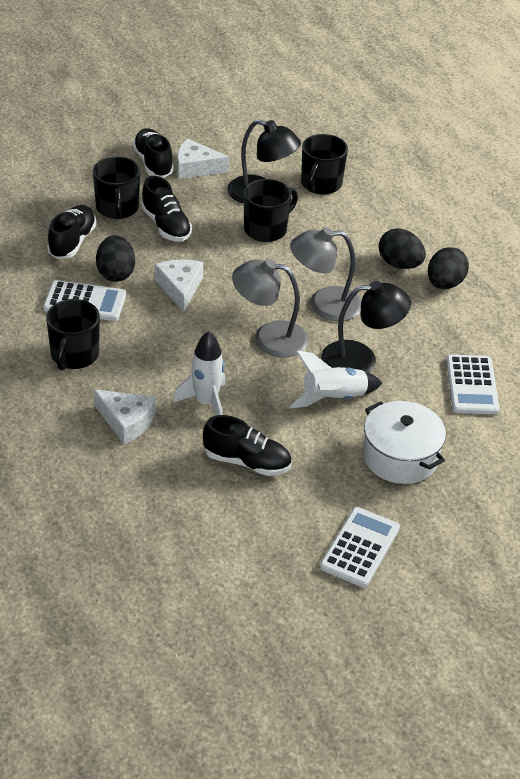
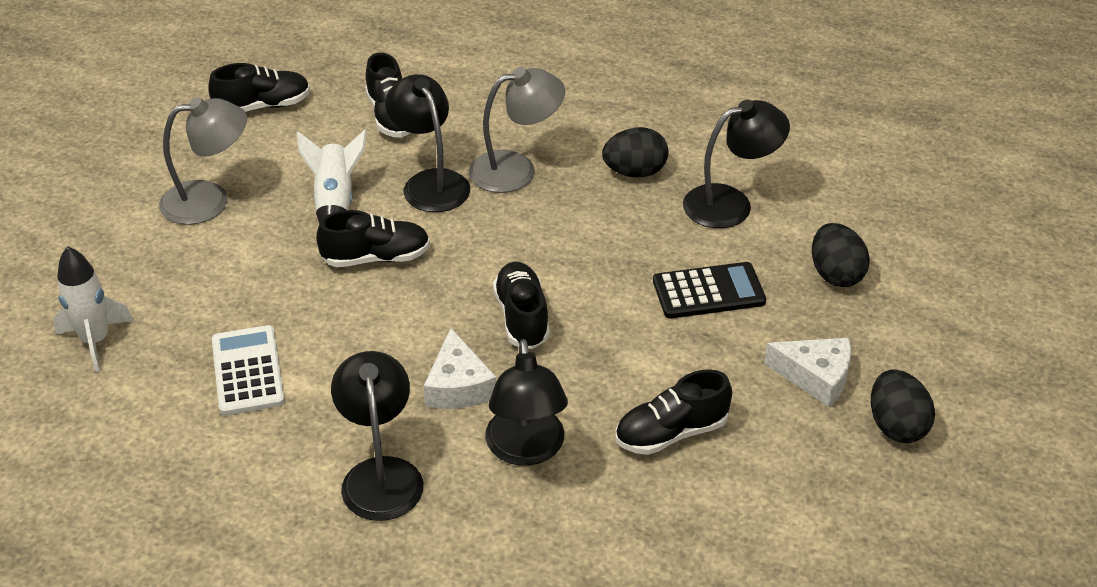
black calculator: 0 -> 1
black lamp: 2 -> 4
black mug: 4 -> 0
black shoe: 4 -> 5
white calculator: 3 -> 1
white cheese: 3 -> 2
white pot: 1 -> 0

